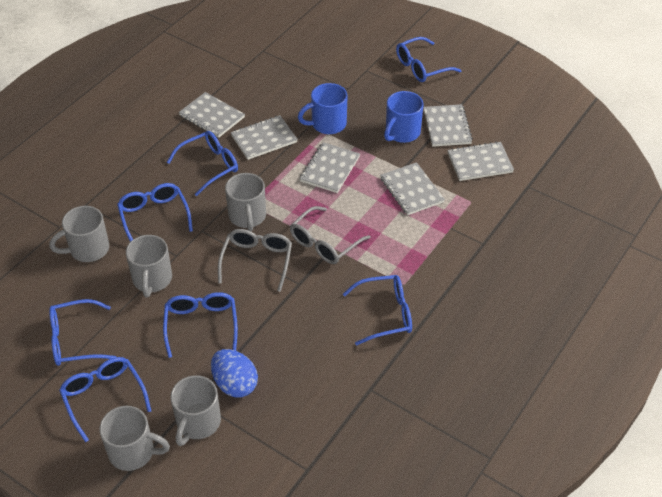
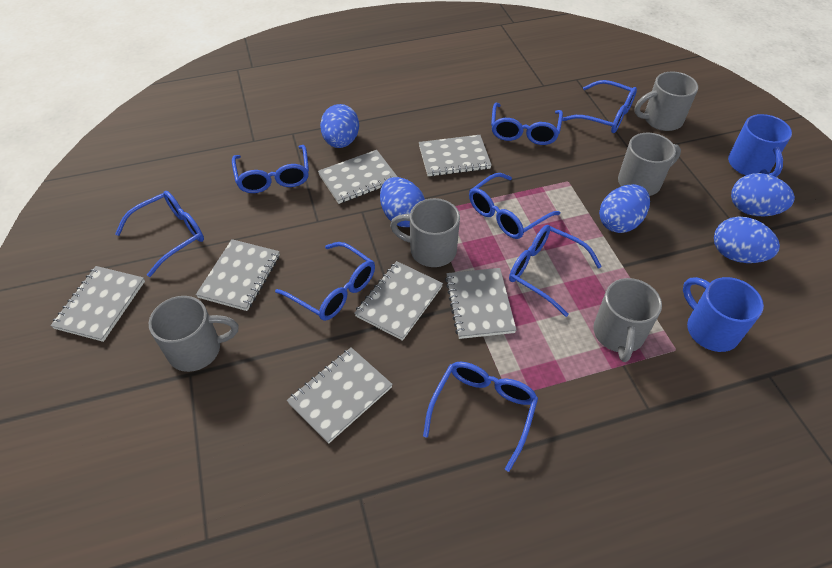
blue egg: 1 -> 5
blue glasses: 7 -> 8
grey glasses: 2 -> 0
grey notebook: 6 -> 7

